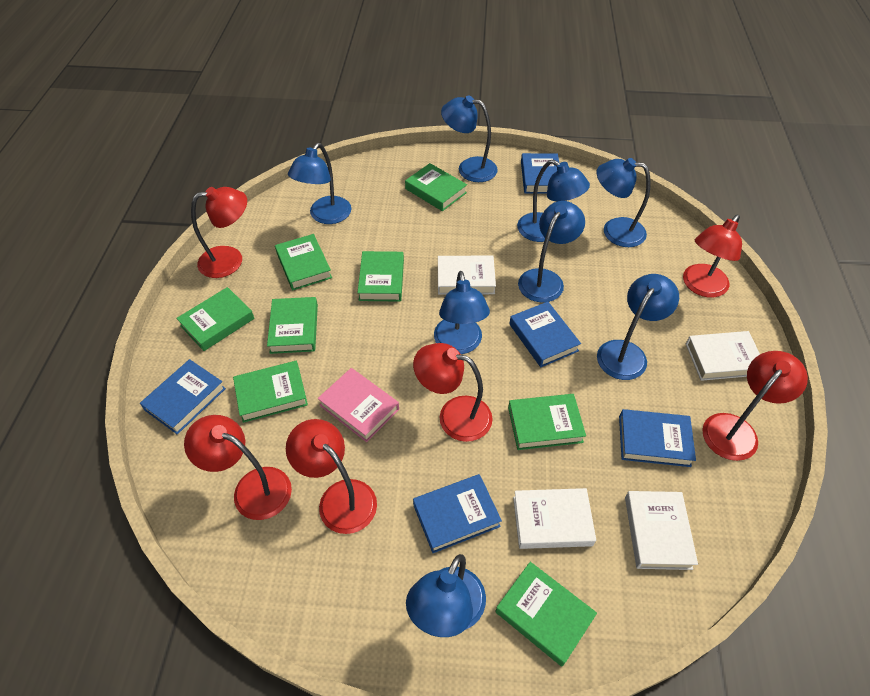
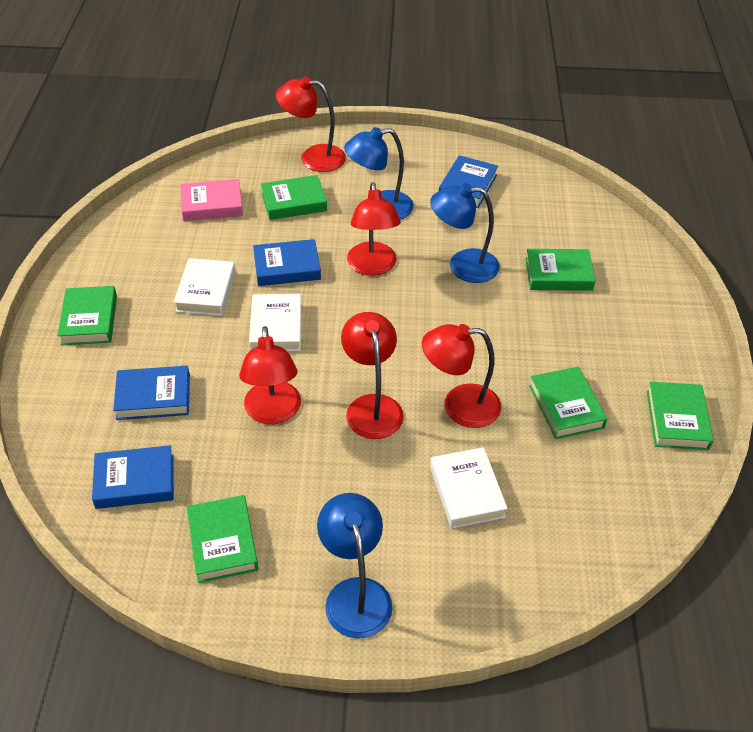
blue book: 5 -> 4
blue lamp: 8 -> 3
green book: 8 -> 6
red lamp: 6 -> 5
white book: 4 -> 3

